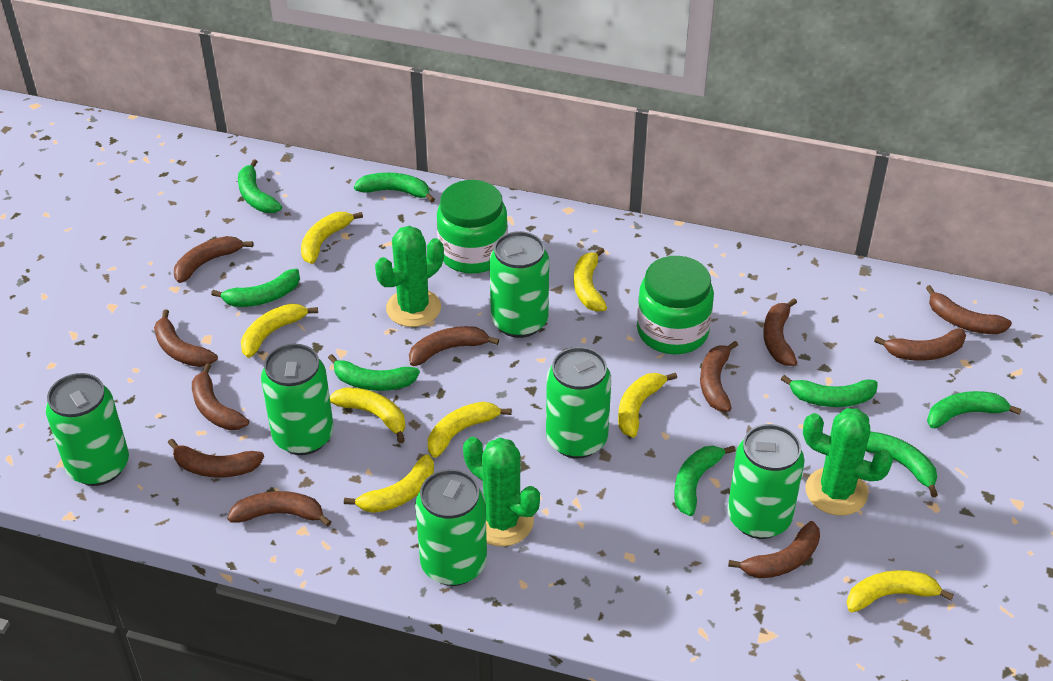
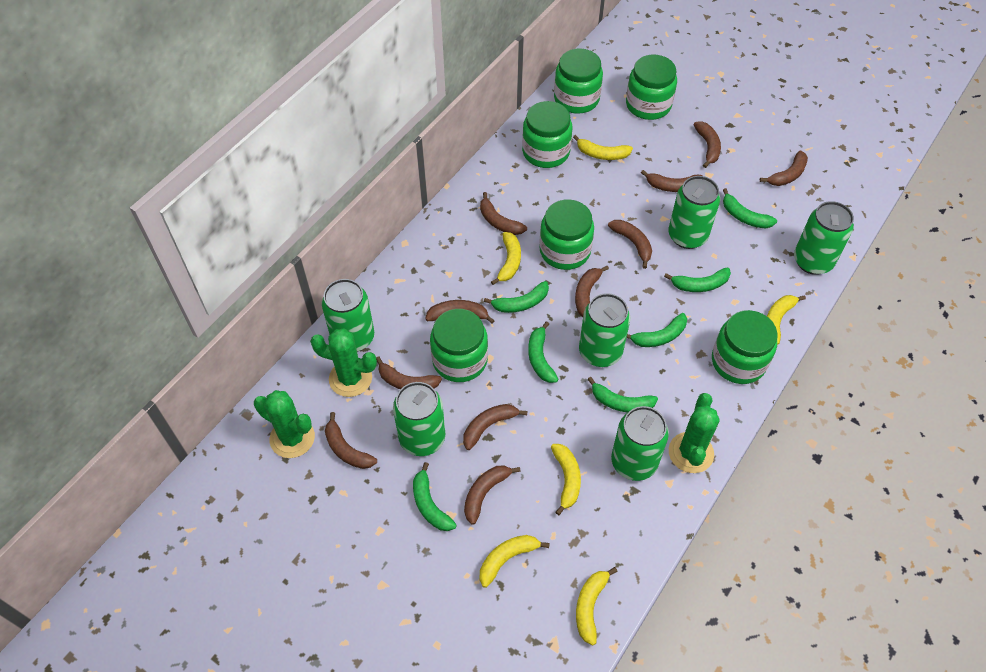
green banana: 8 -> 7
green jar: 2 -> 6
yellow banana: 8 -> 6

